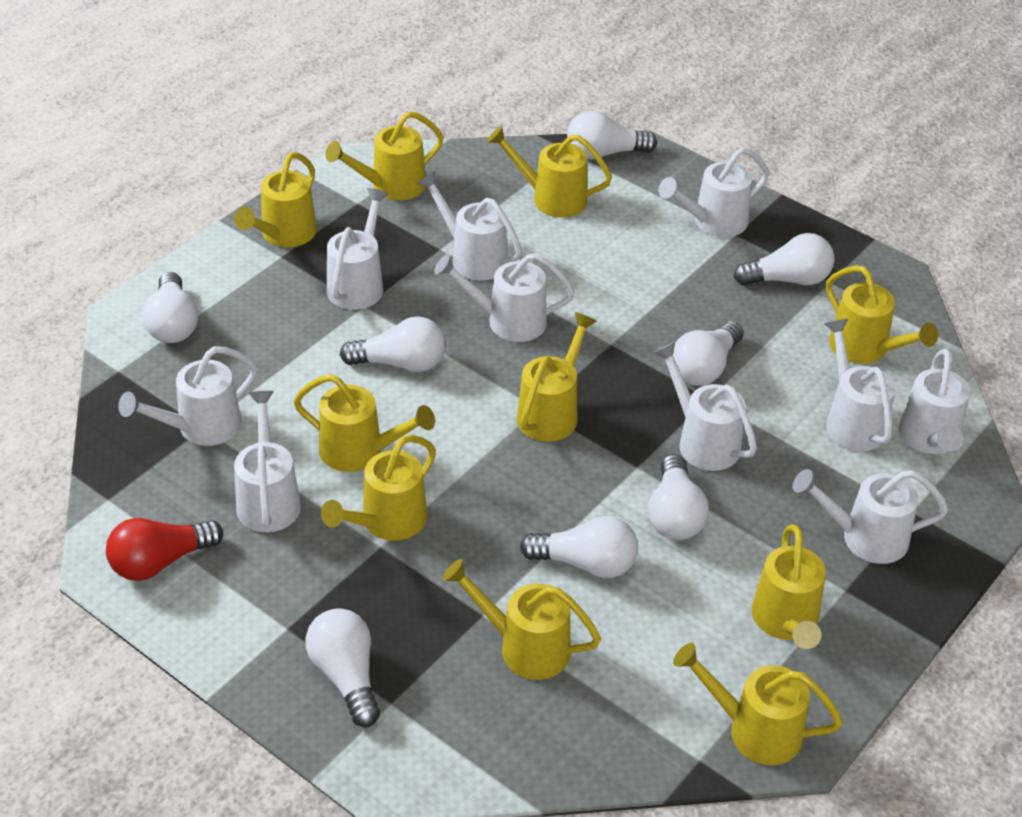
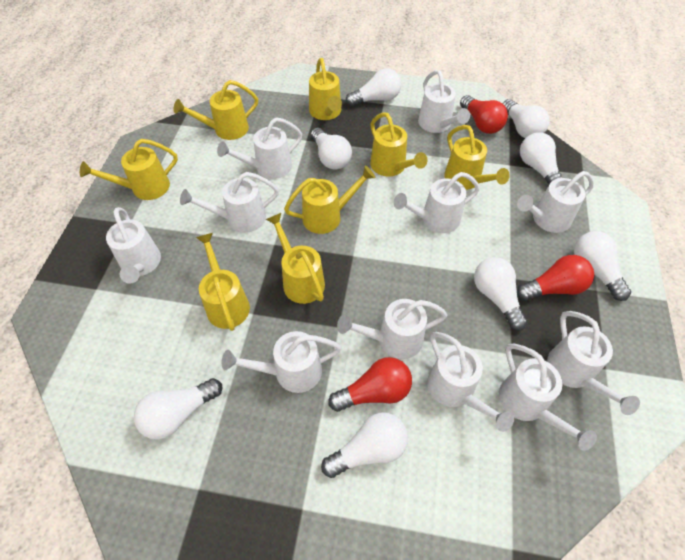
red light bulb: 1 -> 3
white watering can: 10 -> 11
yellow watering can: 10 -> 8

